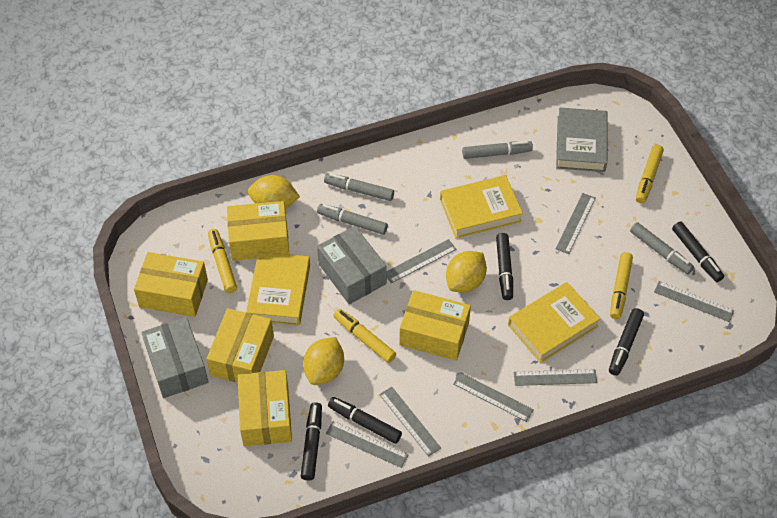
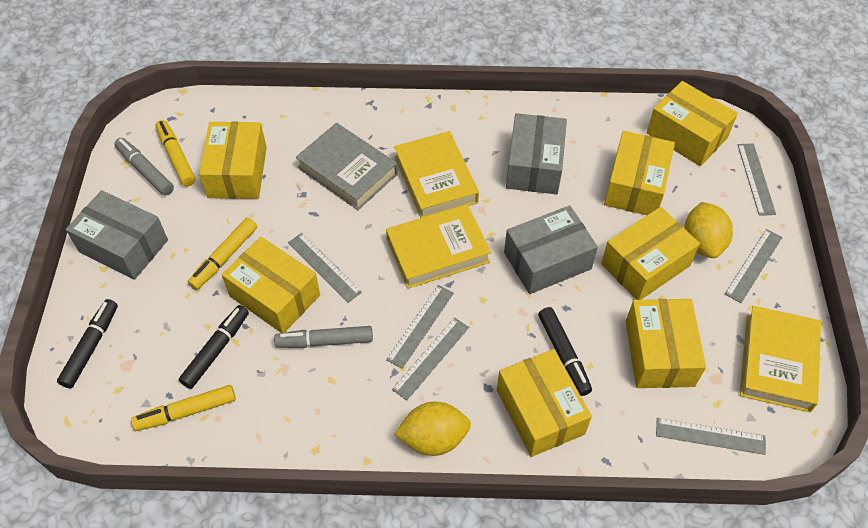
black marker: 5 -> 3
grey box: 2 -> 3
grey marker: 4 -> 2
grey ruler: 7 -> 6
yellow box: 5 -> 7
yellow lemon: 3 -> 2
yellow marker: 4 -> 3

